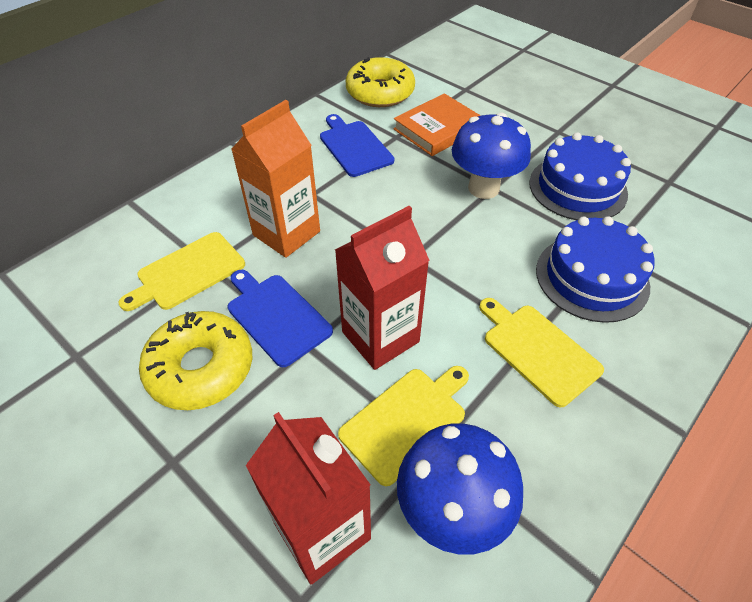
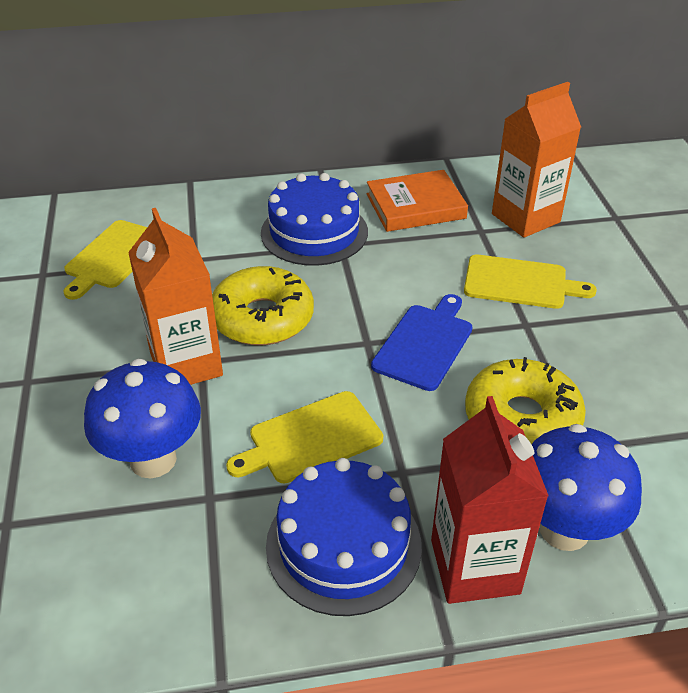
blue cutting board: 2 -> 1
orange carton: 1 -> 2
red carton: 2 -> 1

